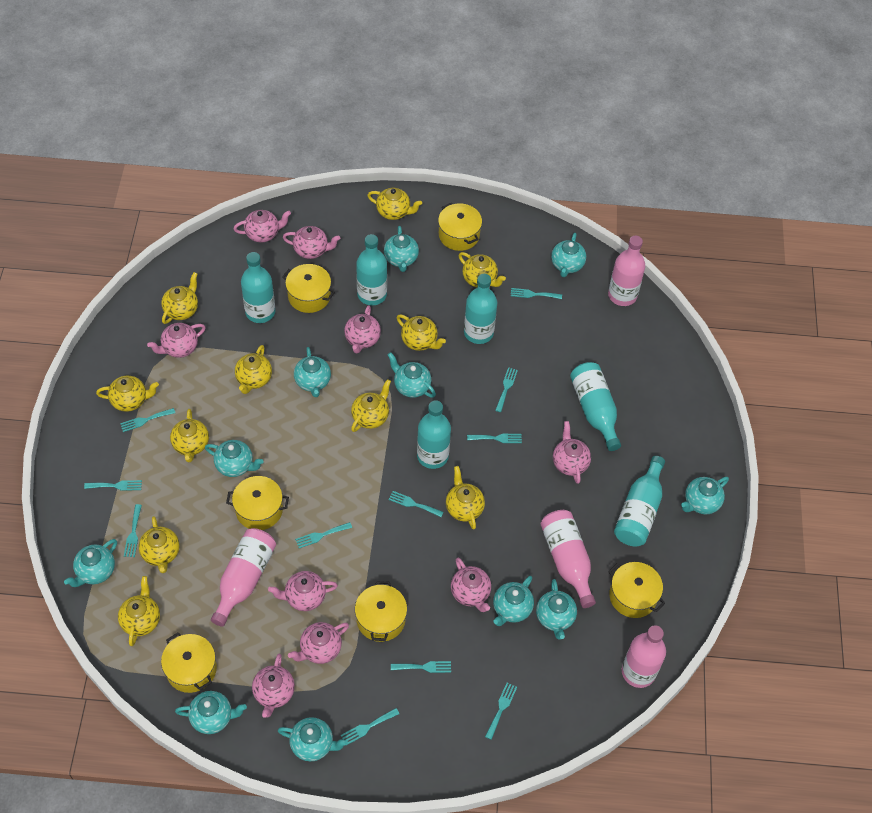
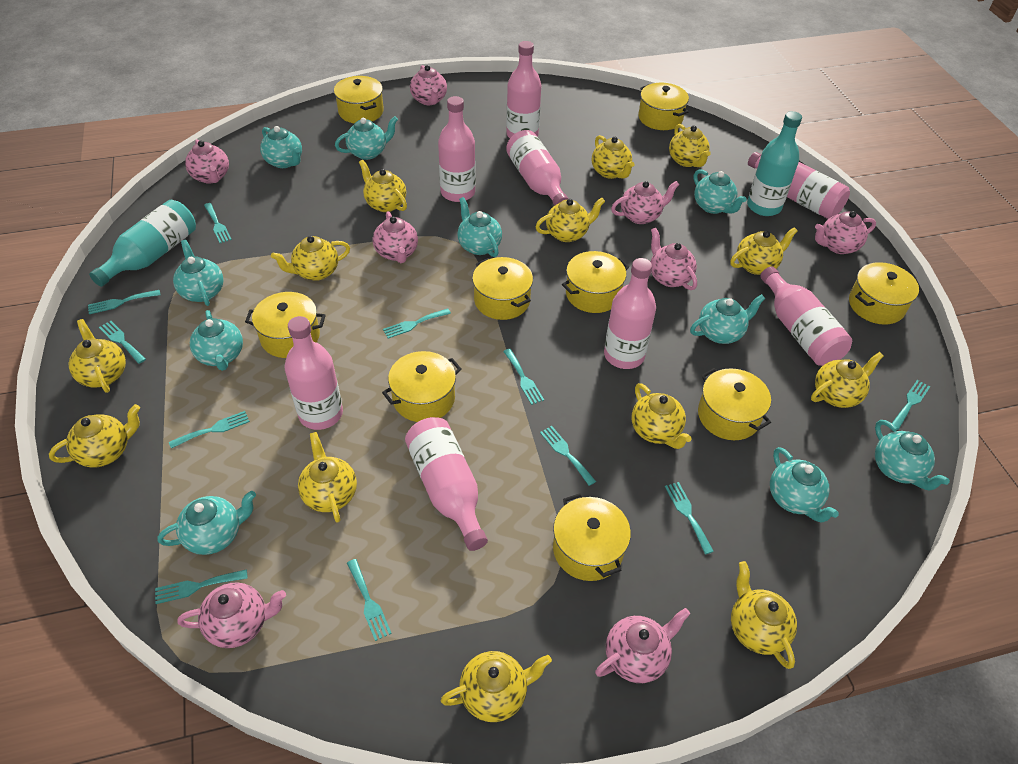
pink bottle: 4 -> 8
pink teapot: 9 -> 8
turquoise bottle: 6 -> 2
turquoise teapot: 11 -> 10
yellow pot: 6 -> 9
yellow teapot: 11 -> 13

